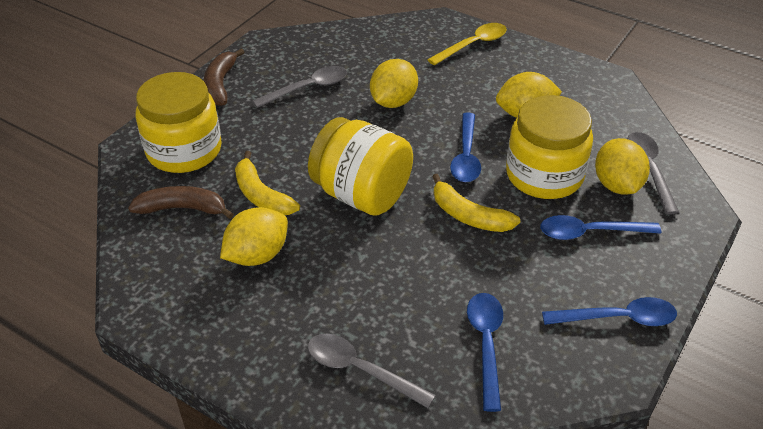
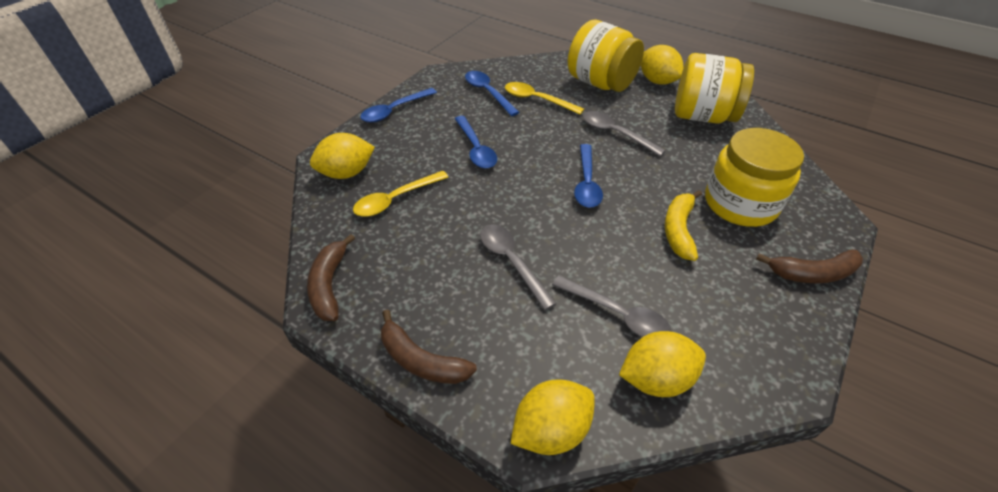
brown banana: 2 -> 3
yellow banana: 2 -> 1
yellow spoon: 1 -> 2

